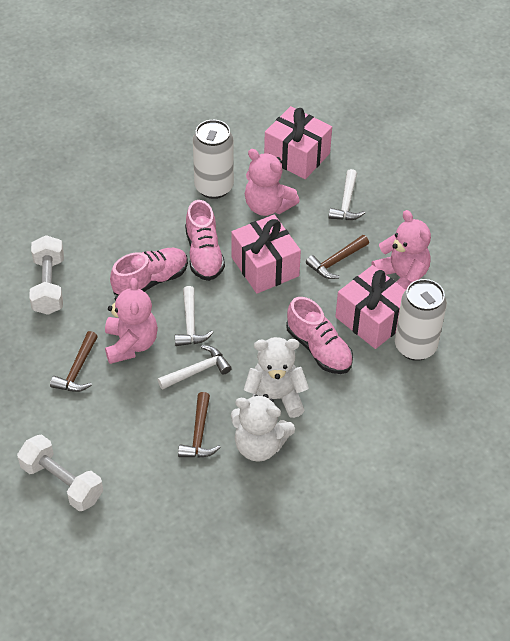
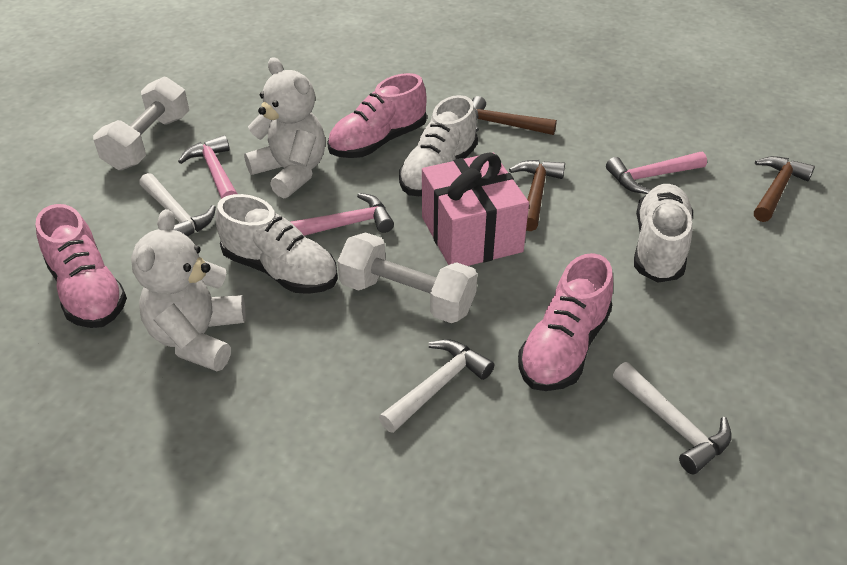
pink gift: 3 -> 1
pink hammer: 0 -> 3
pink teddy bear: 3 -> 0
white can: 2 -> 0
white shoe: 0 -> 3

